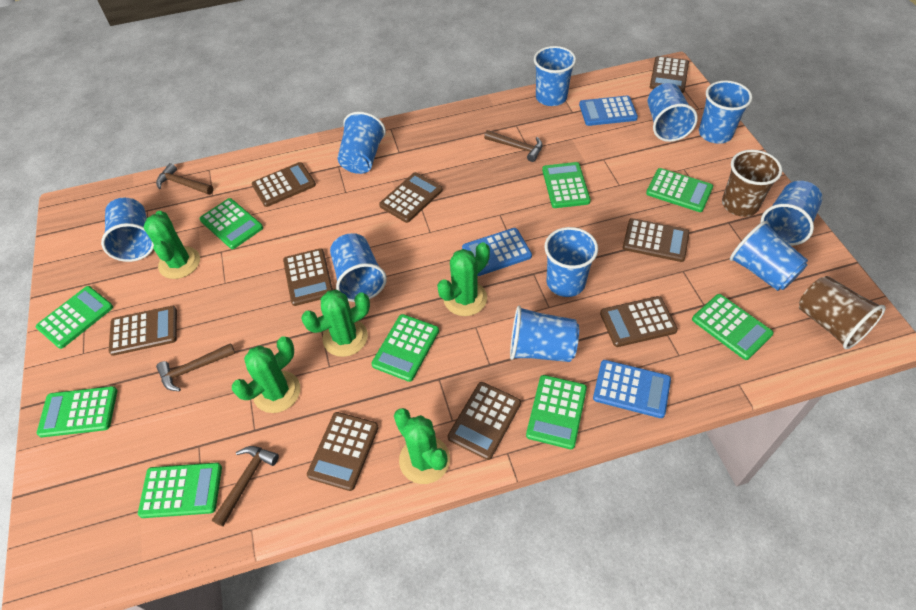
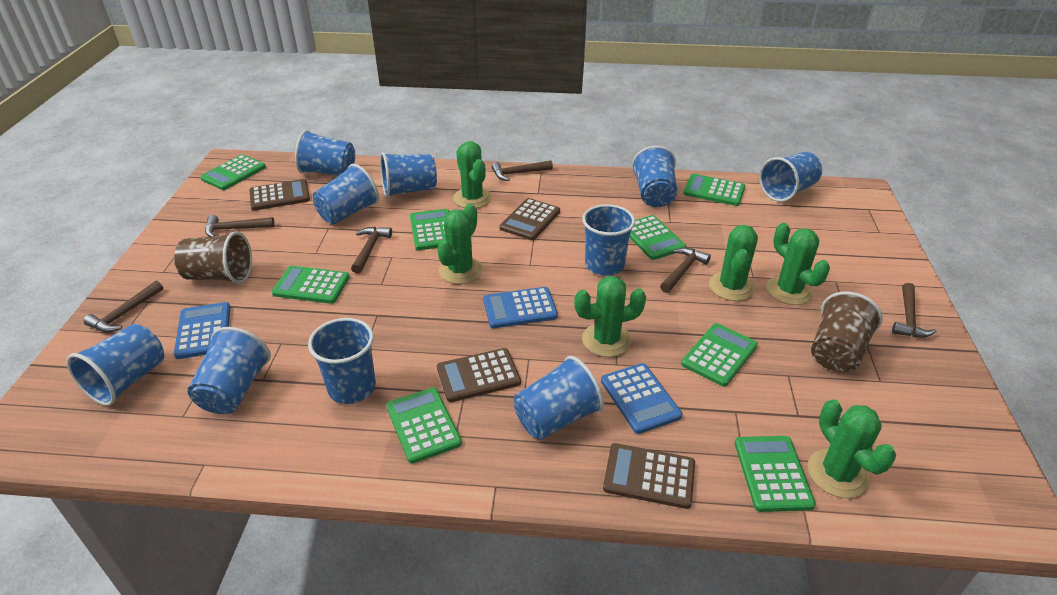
brown calculator: 9 -> 4
brown hammer: 4 -> 6
green cactus: 5 -> 6
green calculator: 9 -> 8

